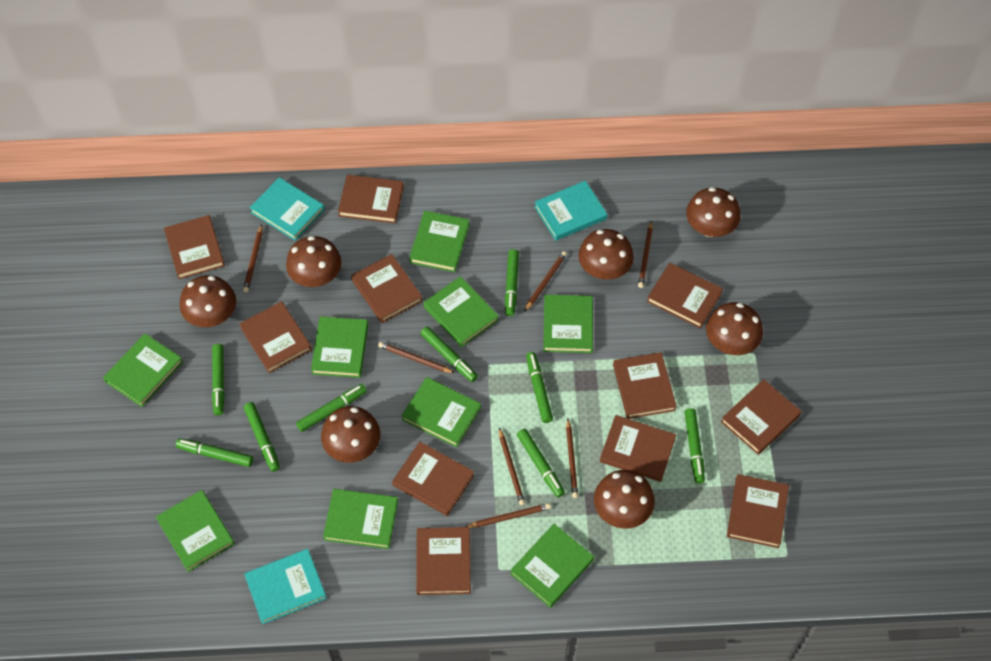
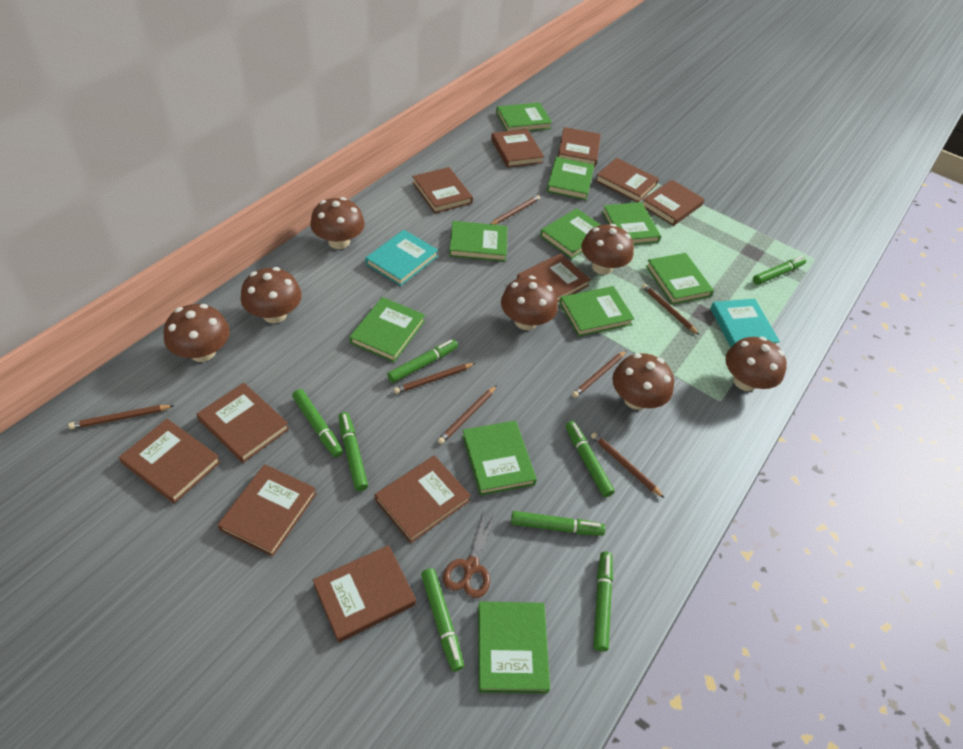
brown scissors: 0 -> 1
green book: 9 -> 10
green marker: 9 -> 8
turquoise book: 3 -> 2

